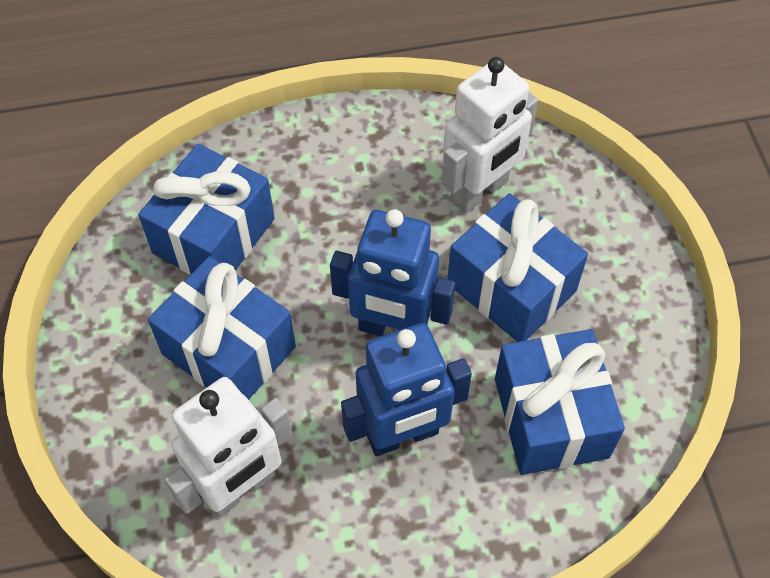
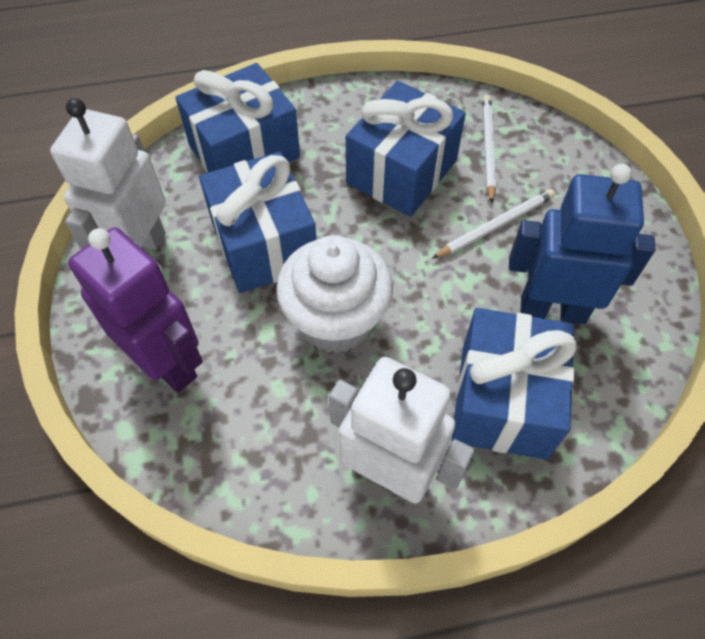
blue robot: 2 -> 1
purple robot: 0 -> 1
white cupcake: 0 -> 1
white pencil: 0 -> 2

